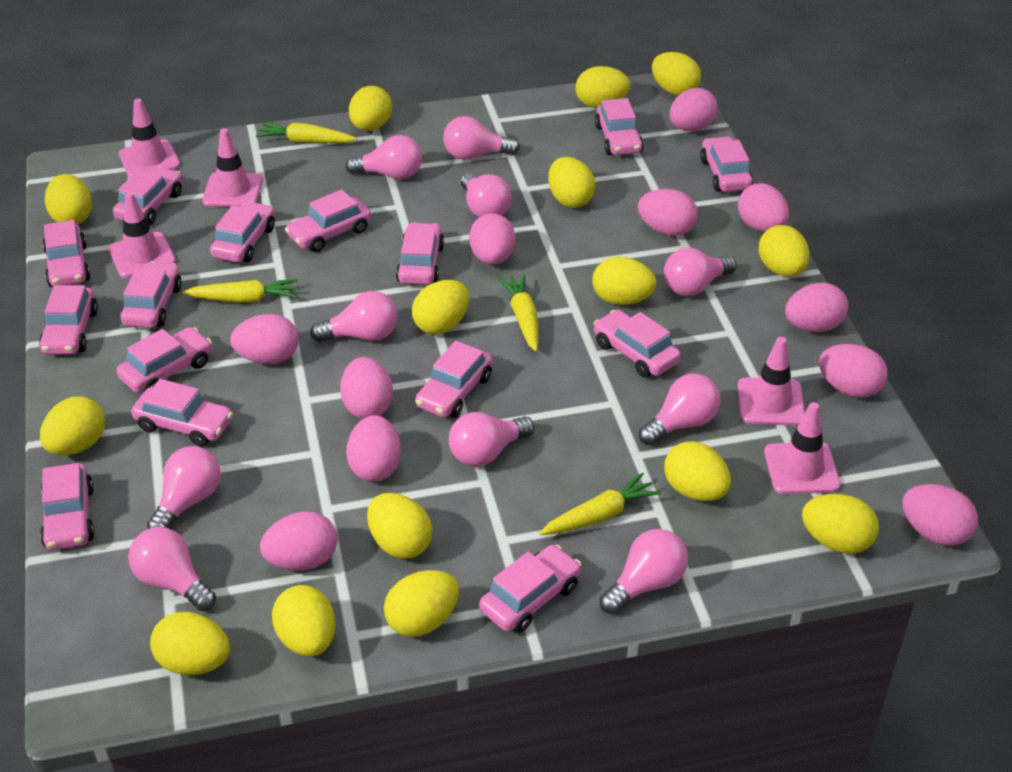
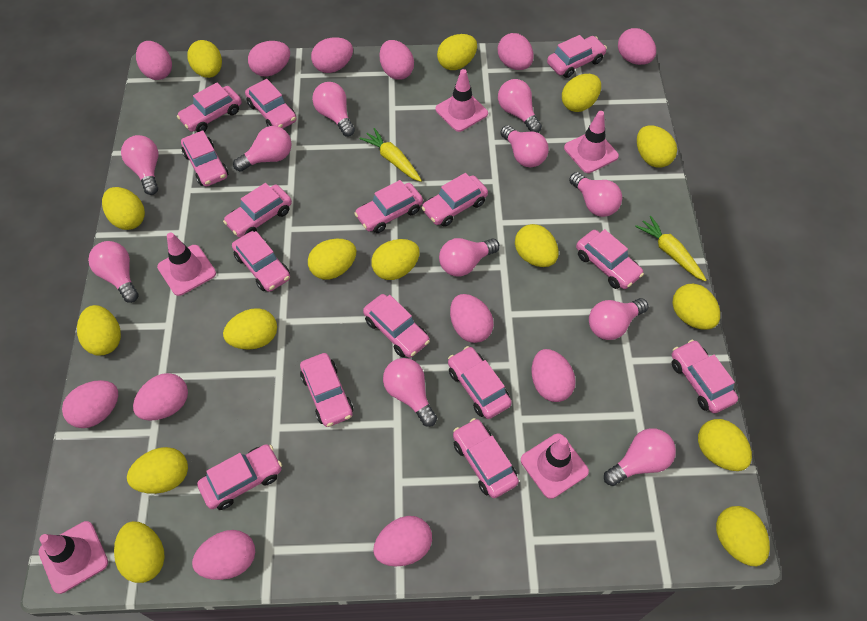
pink egg: 11 -> 12
pink light bulb: 10 -> 11
yellow carrot: 4 -> 2

